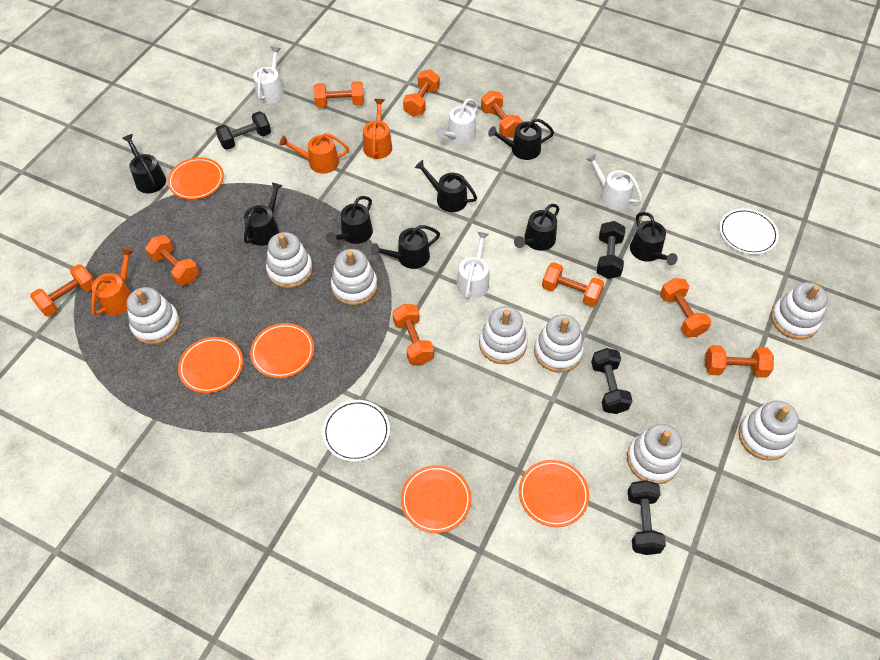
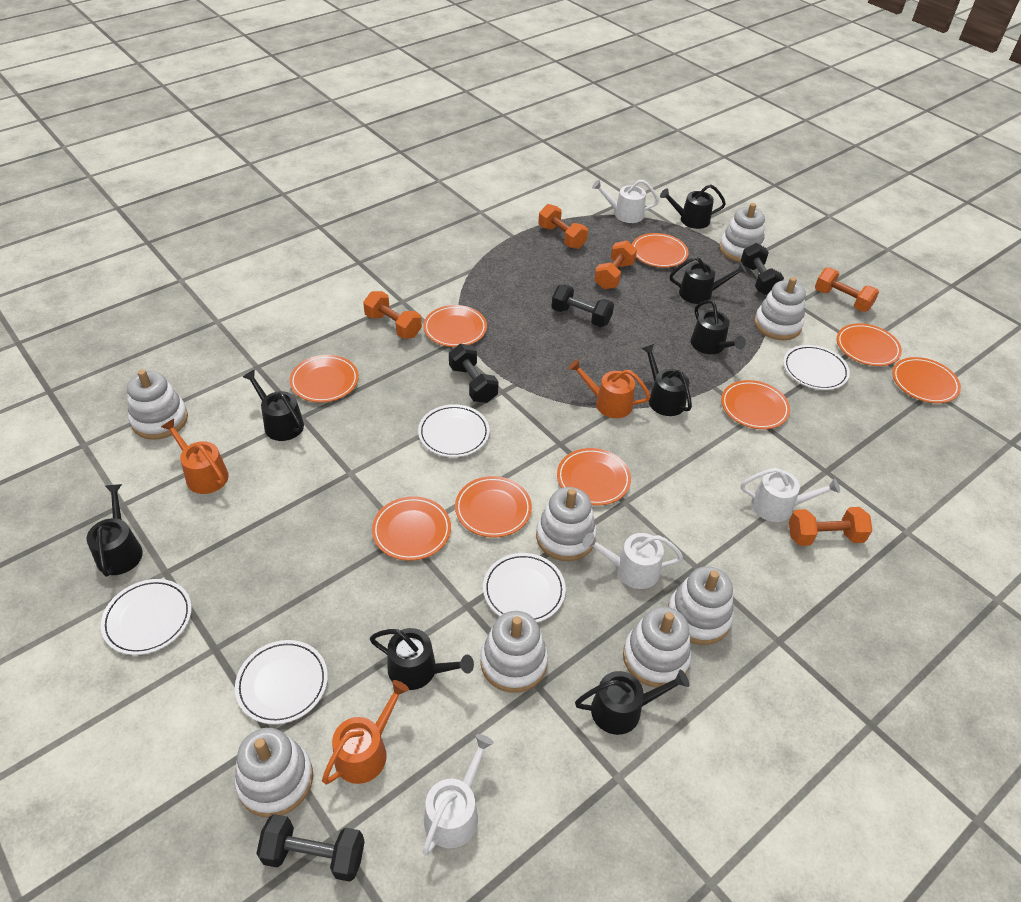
orange dumbbell: 9 -> 5
orange plate: 5 -> 9
white plate: 2 -> 5

